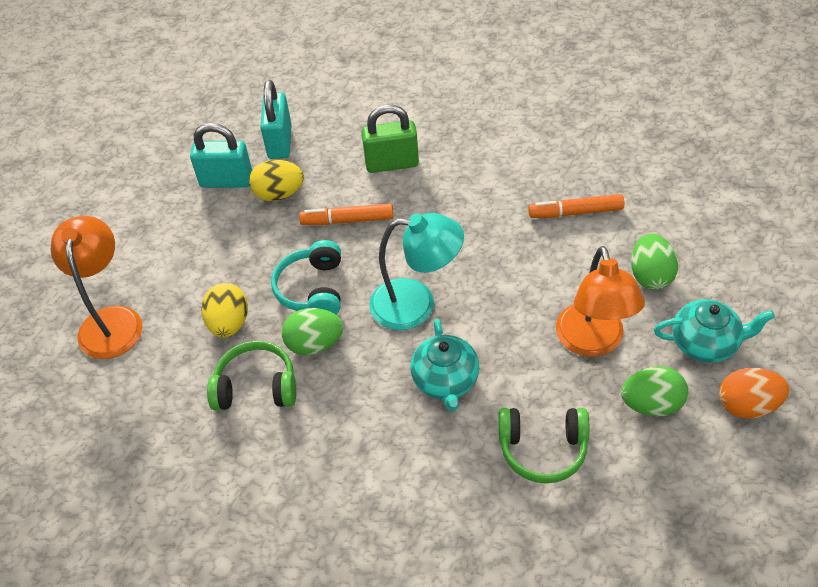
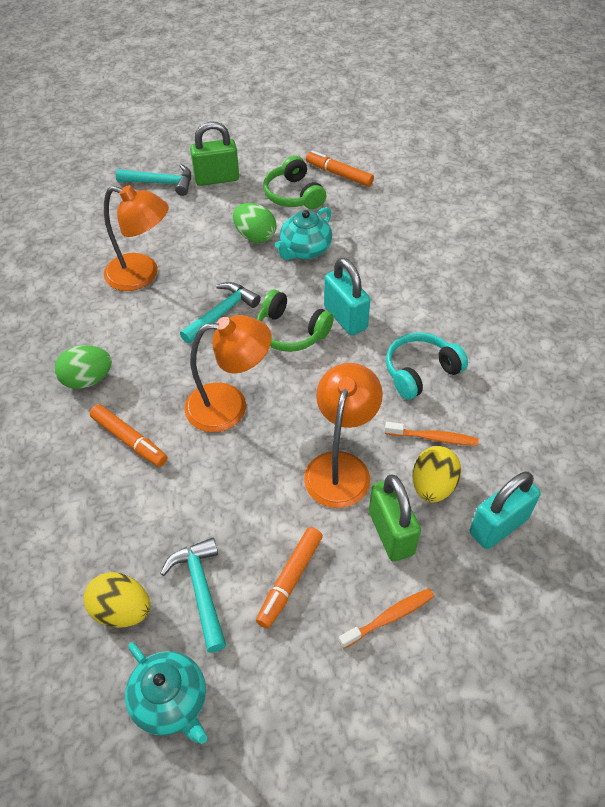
green egg: 3 -> 2
green padlock: 1 -> 2
orange egg: 1 -> 0
orange lamp: 2 -> 3
orange marker: 2 -> 3
orange toothbrush: 0 -> 2
turquoise hammer: 0 -> 3
turquoise lamp: 1 -> 0

